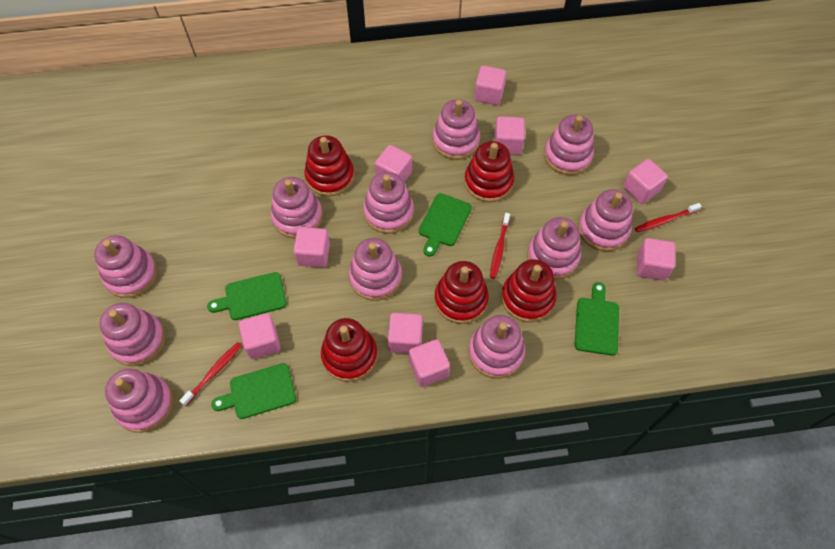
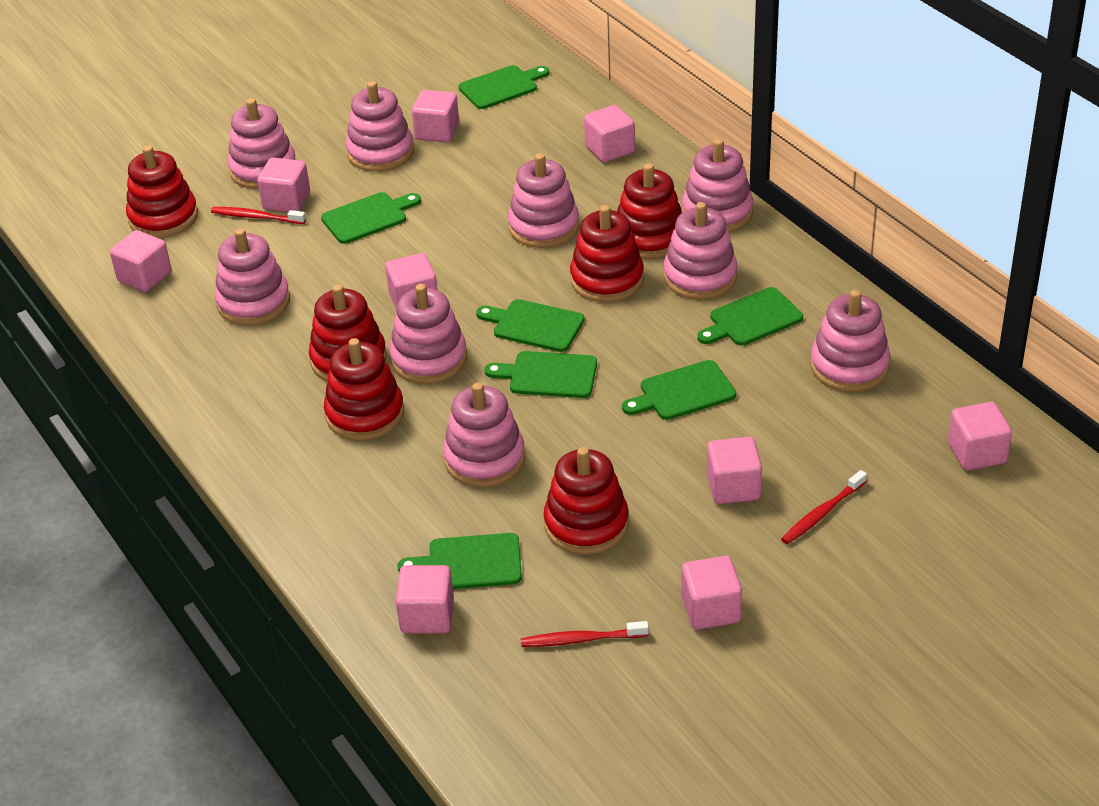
green cutting board: 4 -> 7
pink stacking toy: 11 -> 9
red stacking toy: 5 -> 6

